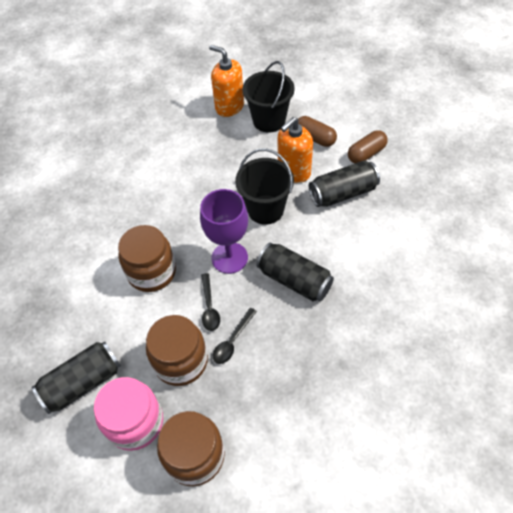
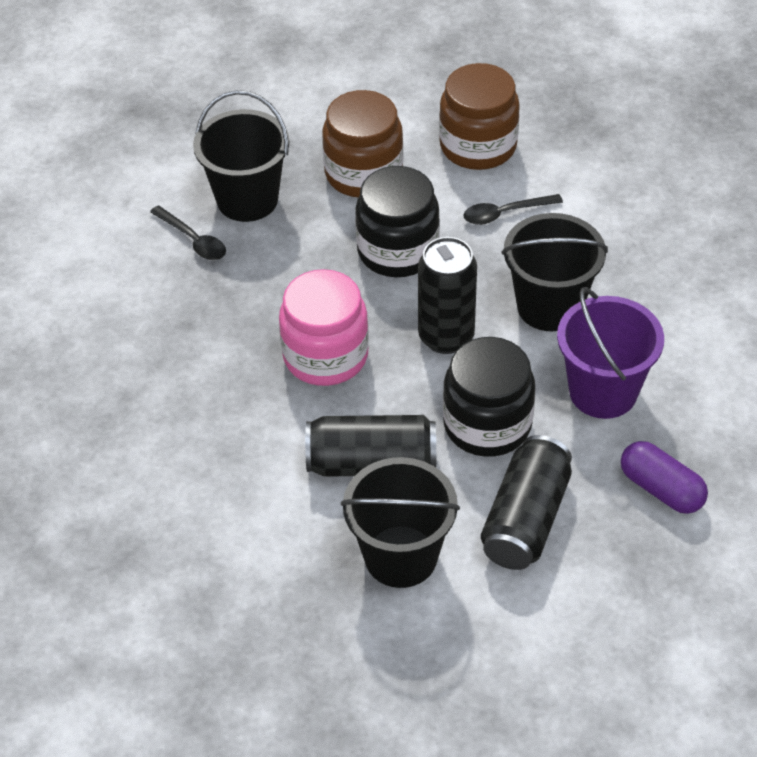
black bucket: 2 -> 3
black jar: 0 -> 2
brown capsule: 2 -> 0
brown jar: 3 -> 2
orange soap dispenser: 2 -> 0
purple bucket: 0 -> 1
purple capsule: 0 -> 1
purple goblet: 1 -> 0

